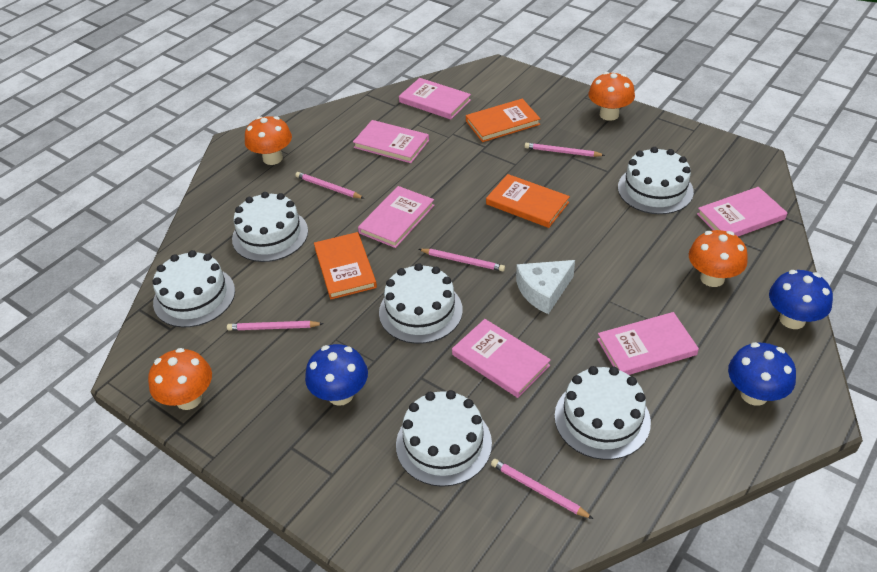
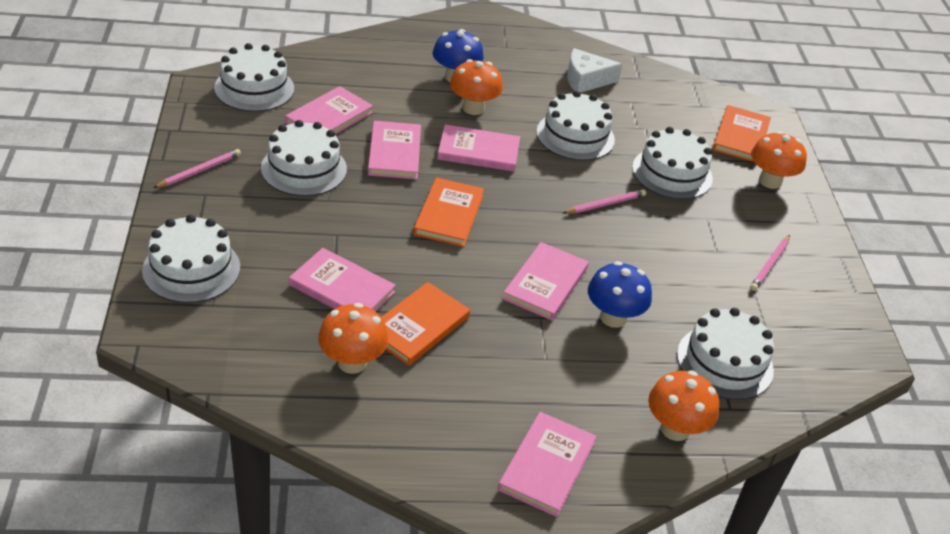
blue mushroom: 3 -> 2
pink pencil: 5 -> 3

